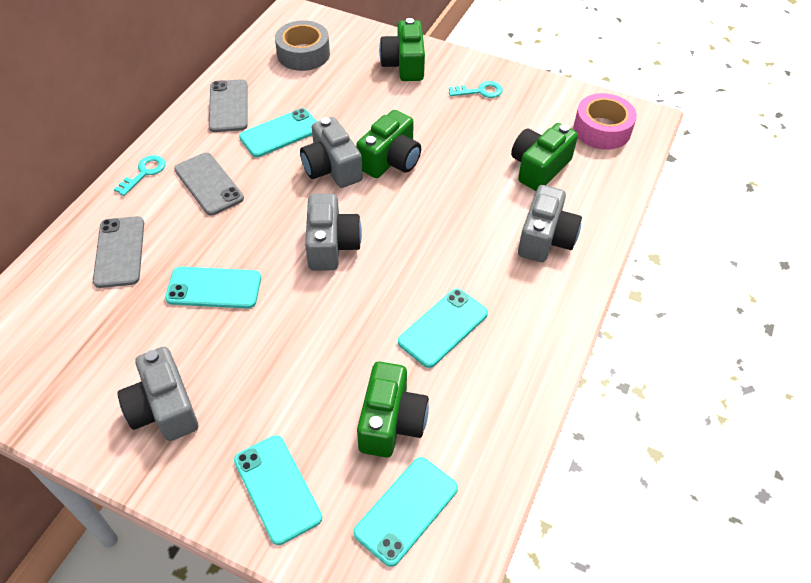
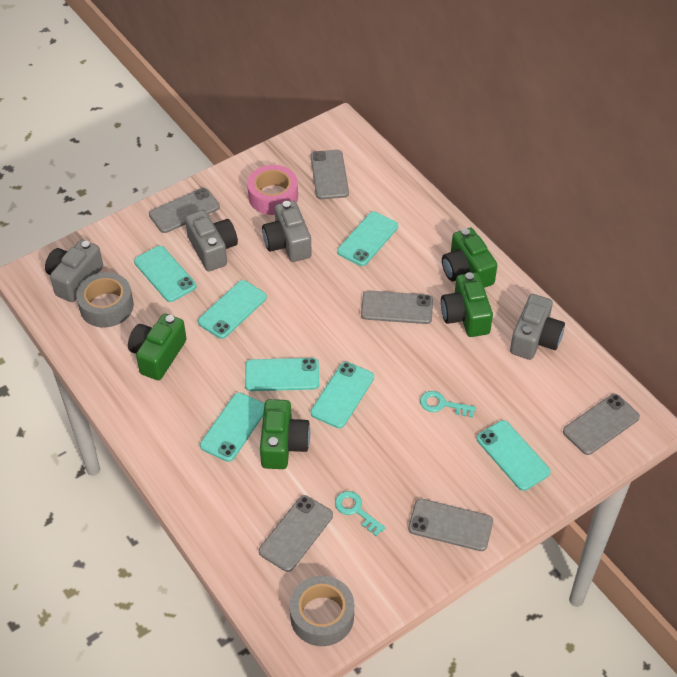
grey phone: 3 -> 6
grey tape: 1 -> 2
turquoise phone: 5 -> 7

